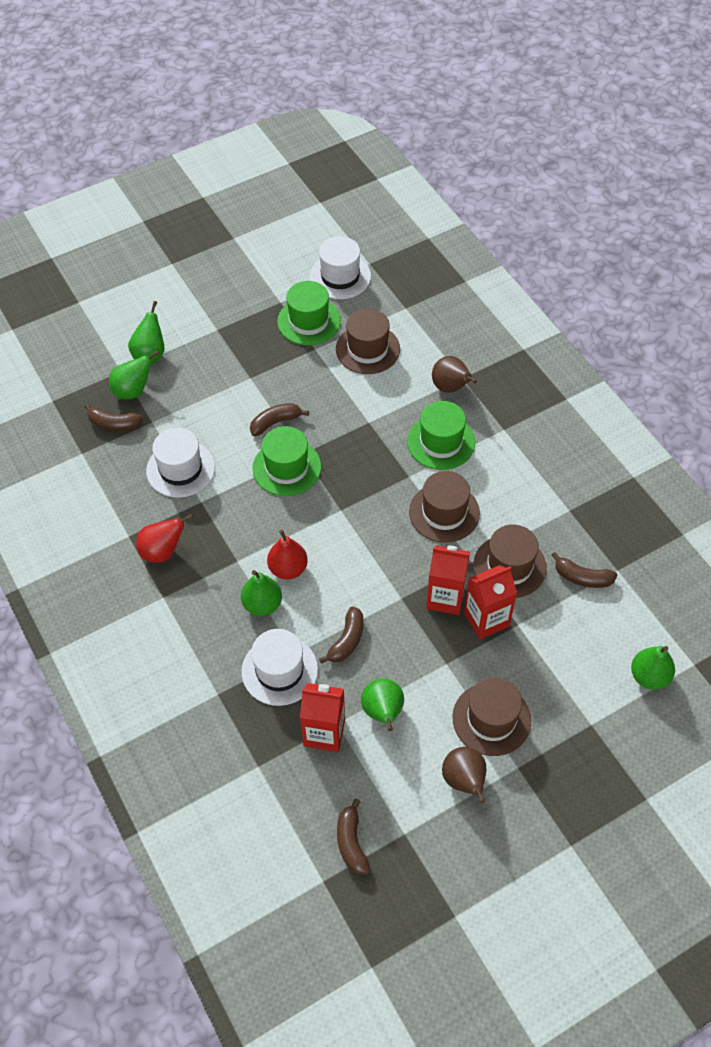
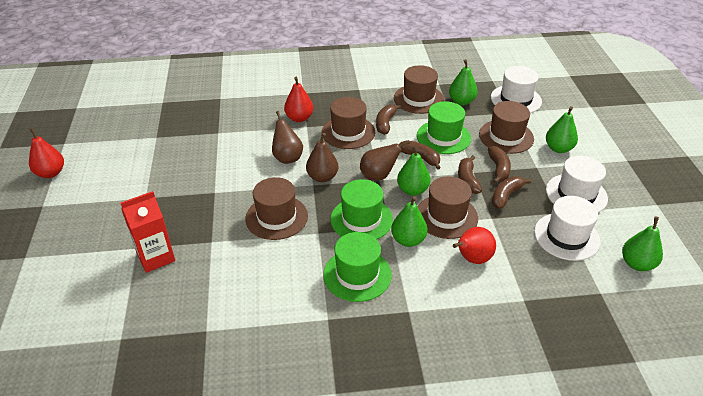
brown hat: 4 -> 5
brown pear: 2 -> 3
red carton: 3 -> 1
red pear: 2 -> 3

